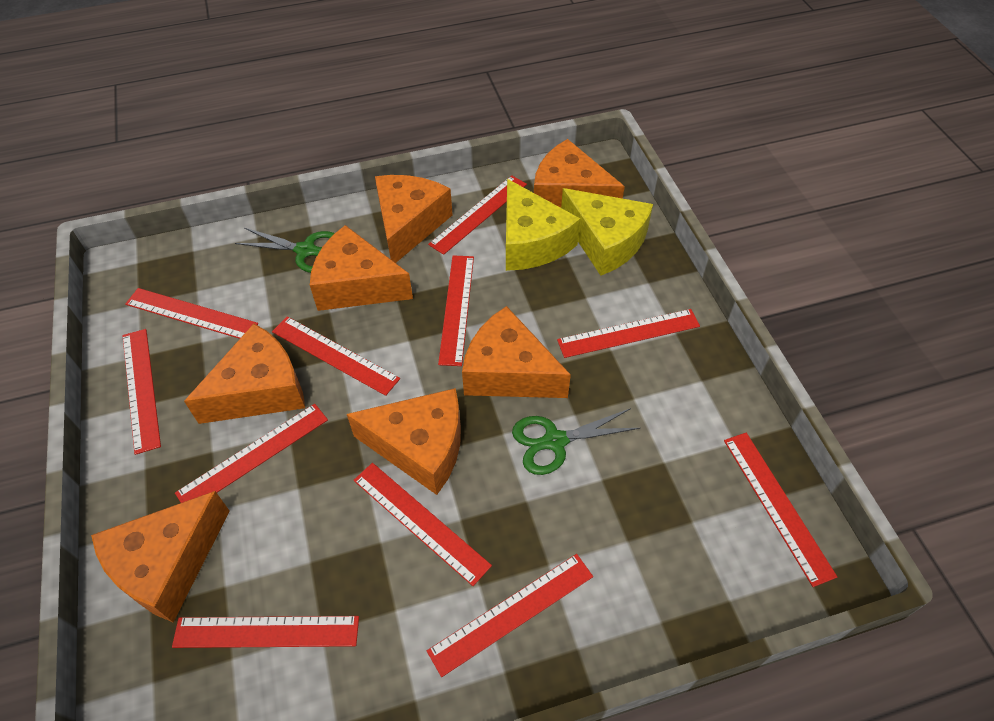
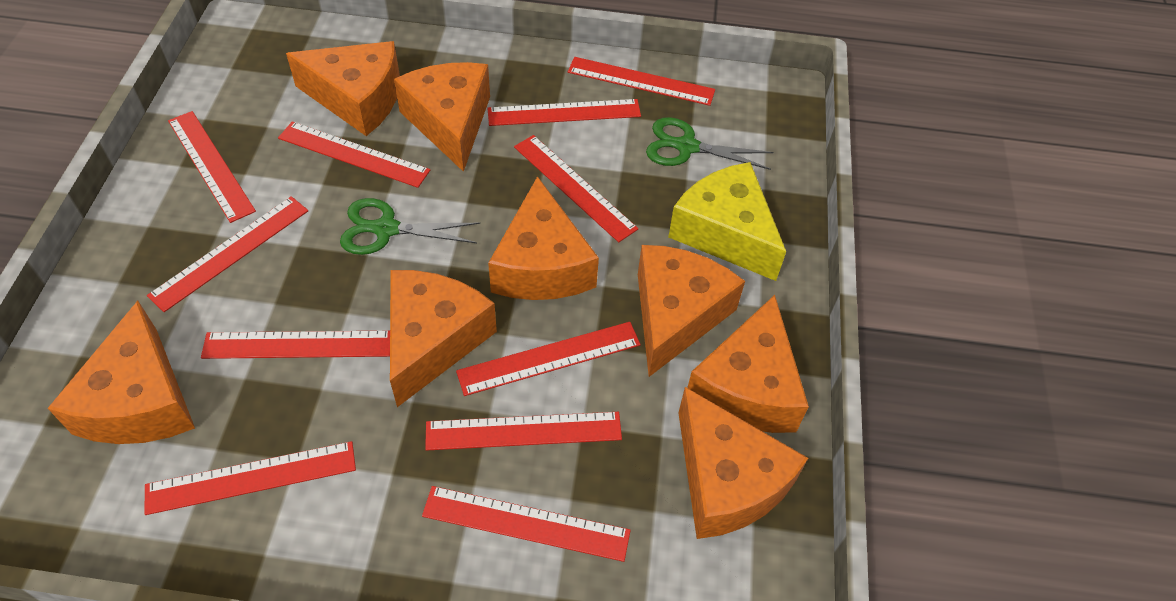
orange cheese: 7 -> 8
yellow cheese: 2 -> 1

